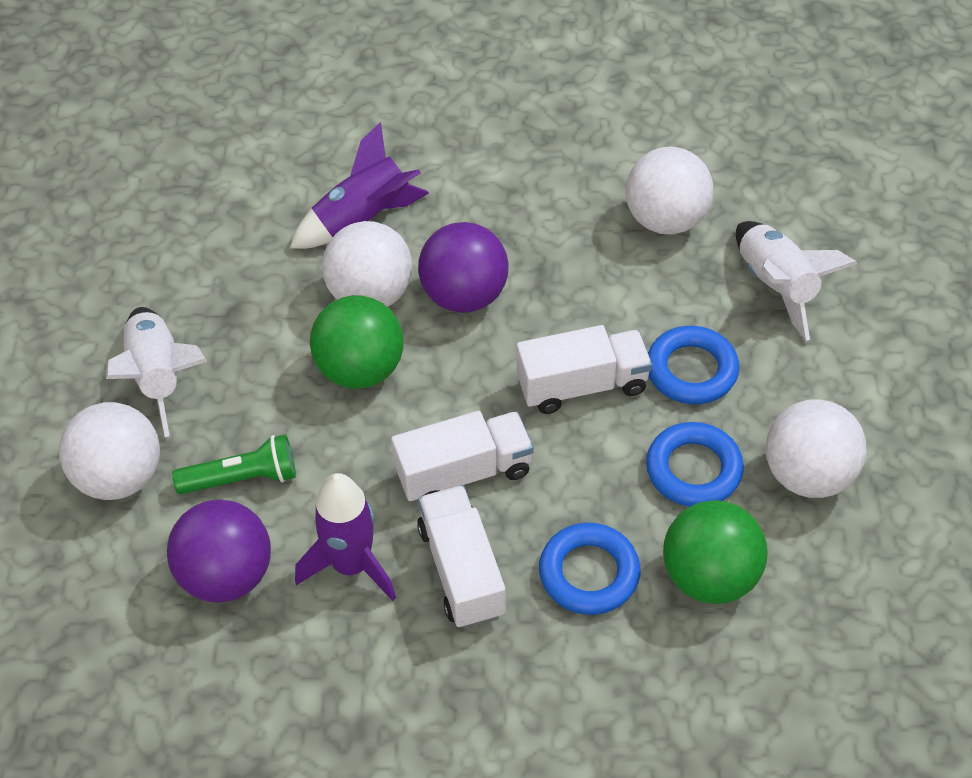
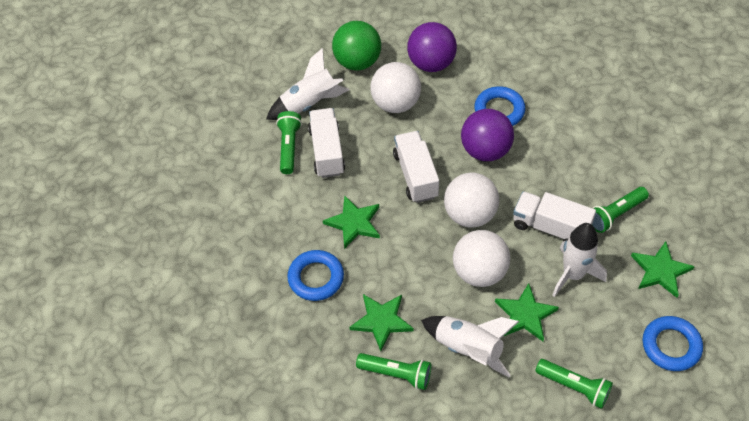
green ball: 2 -> 1
green flashlight: 1 -> 4
green star: 0 -> 4
purple rocket: 2 -> 0
white ball: 4 -> 3
white rocket: 2 -> 3

